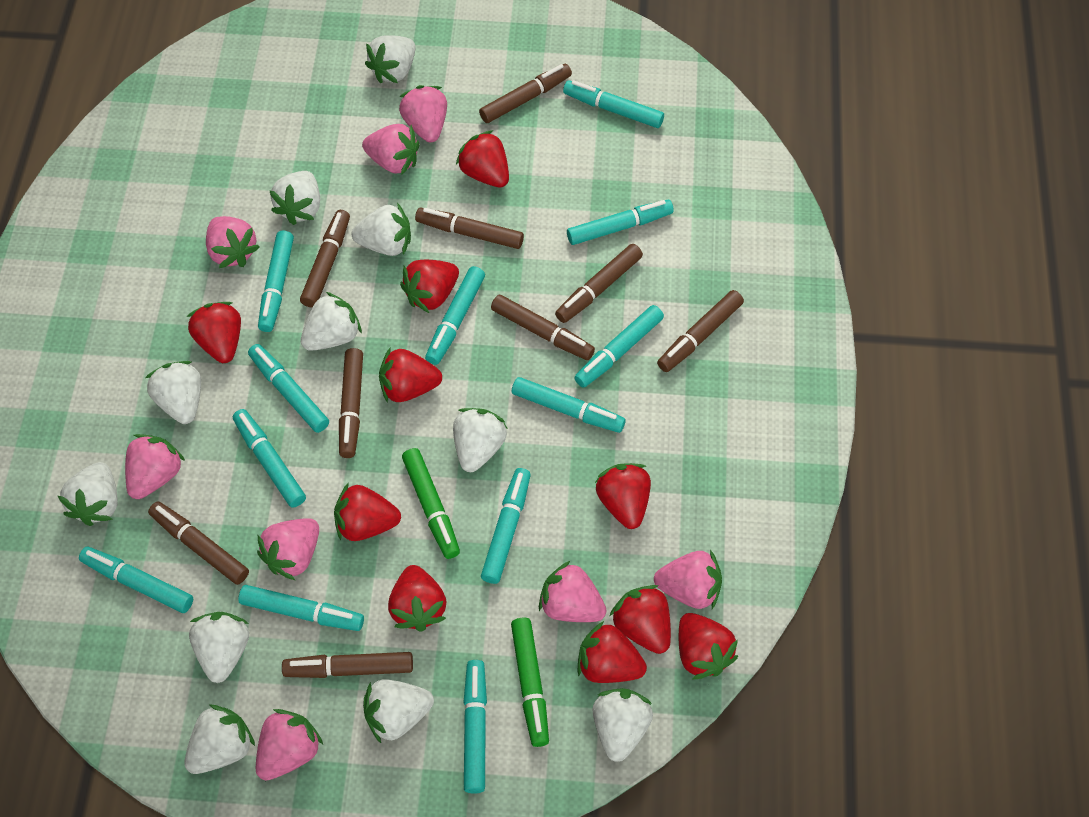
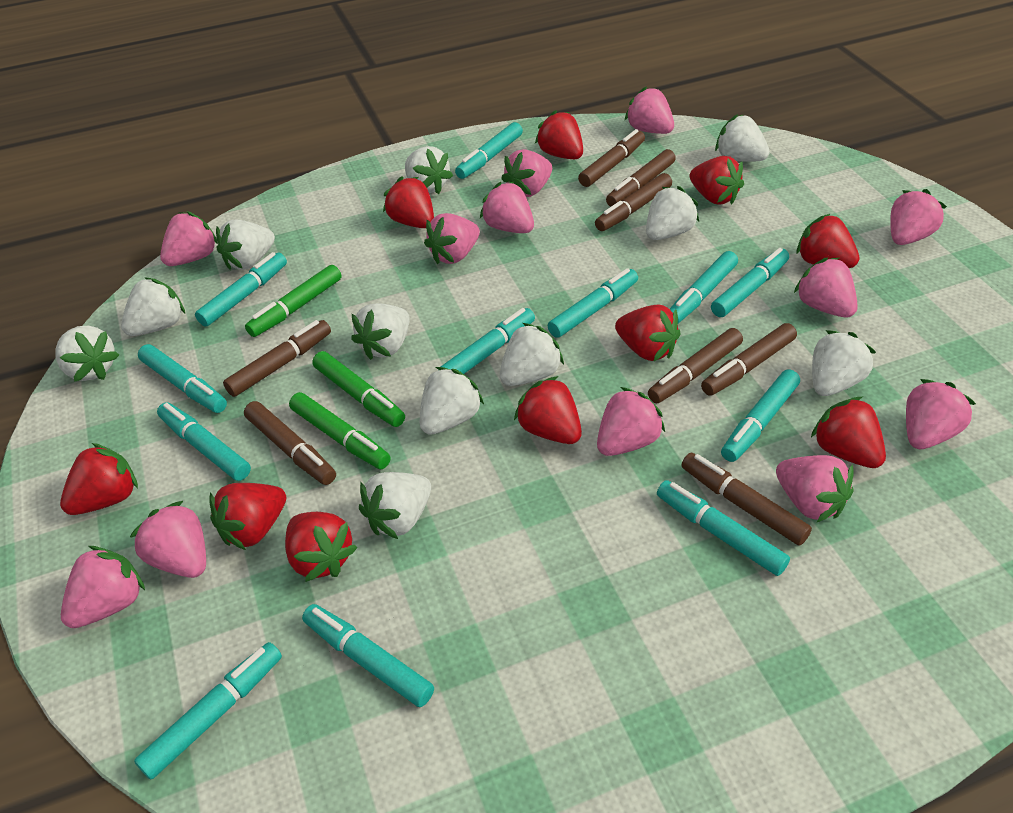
brown marker: 9 -> 8
green marker: 2 -> 3
pink strawberry: 8 -> 12

